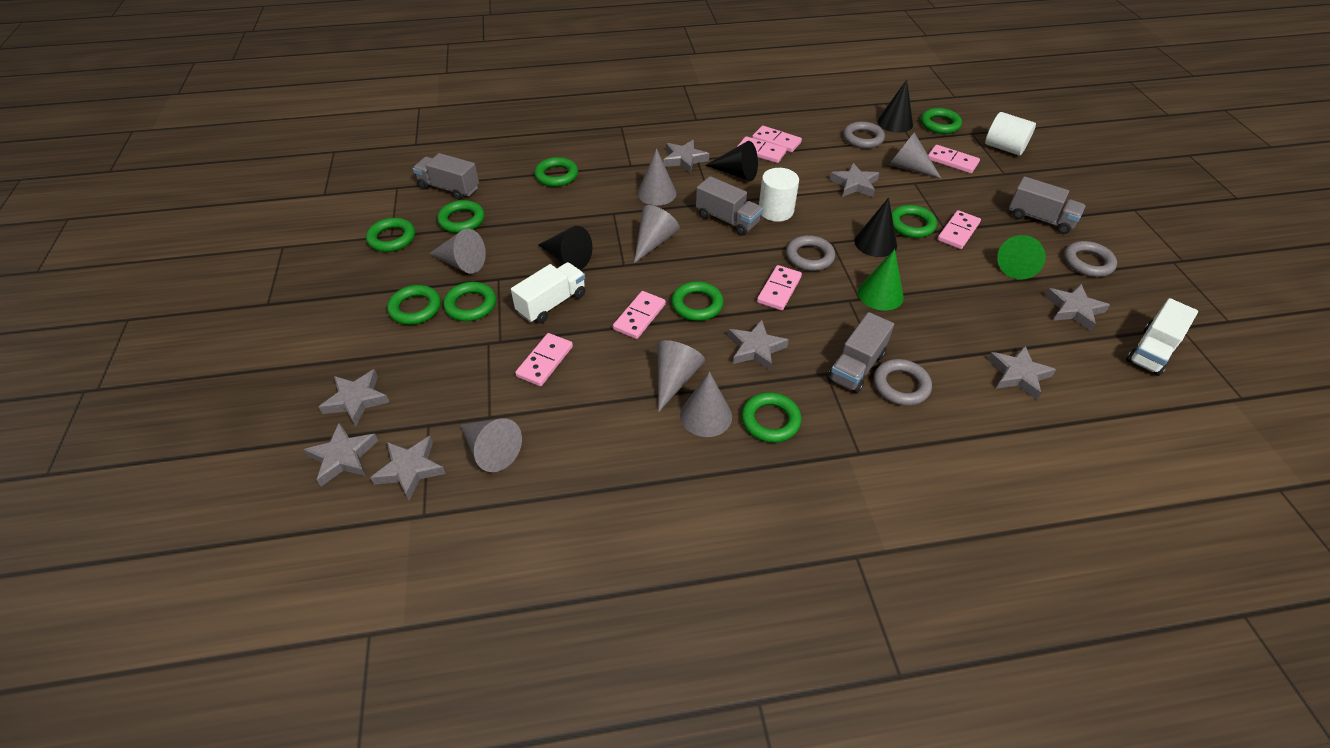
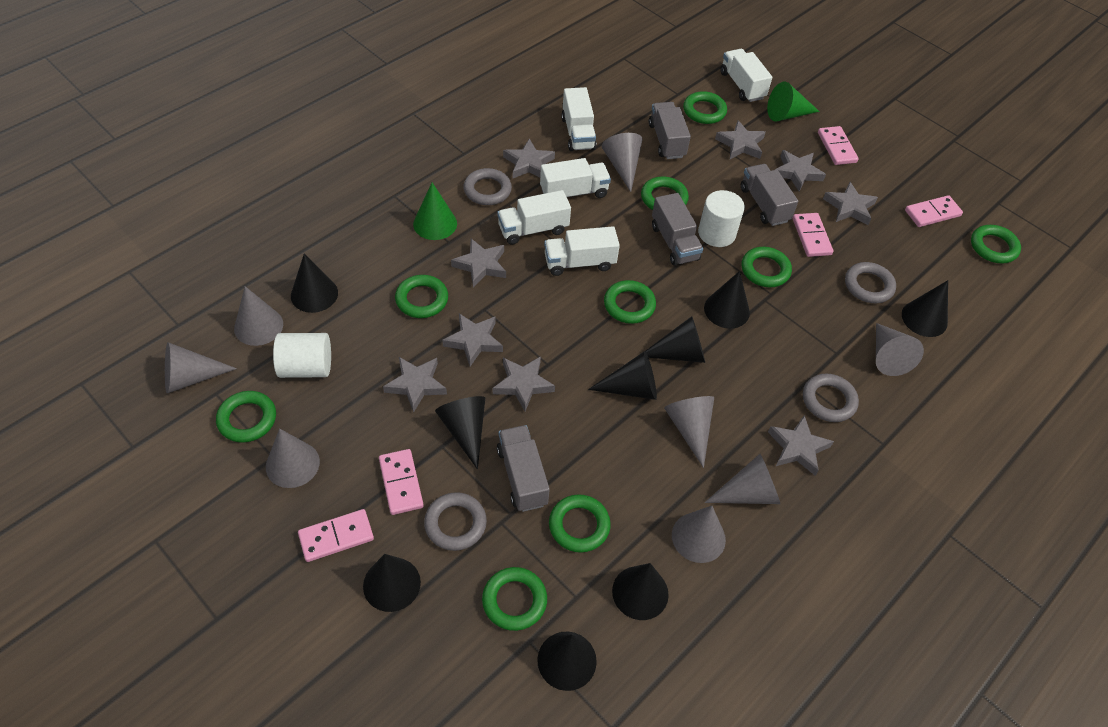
black cone: 4 -> 9
grey cone: 7 -> 8
grey star: 8 -> 9
pink domino: 7 -> 5
white truck: 2 -> 5

